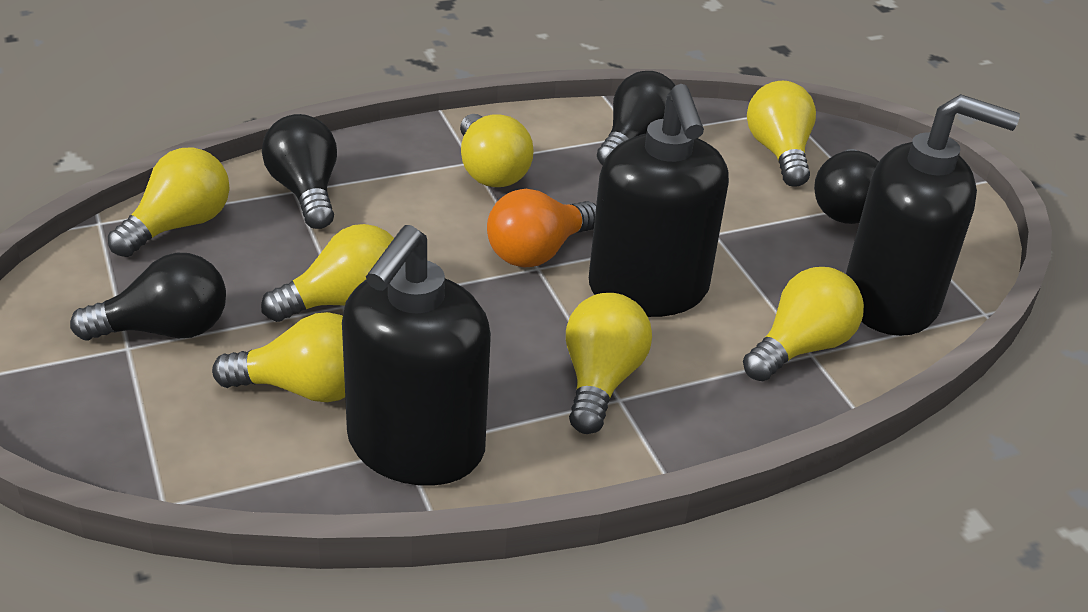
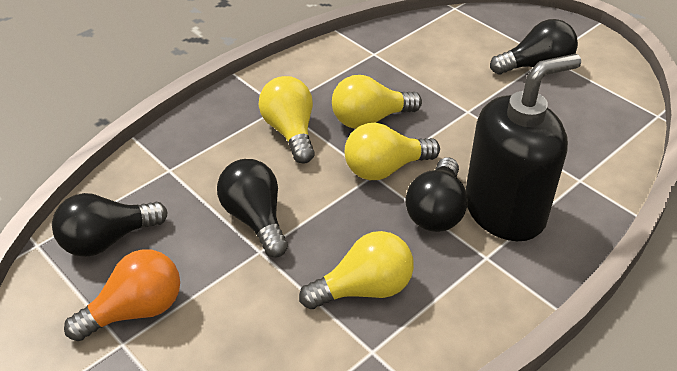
black soap dispenser: 3 -> 1
yellow light bulb: 7 -> 4

